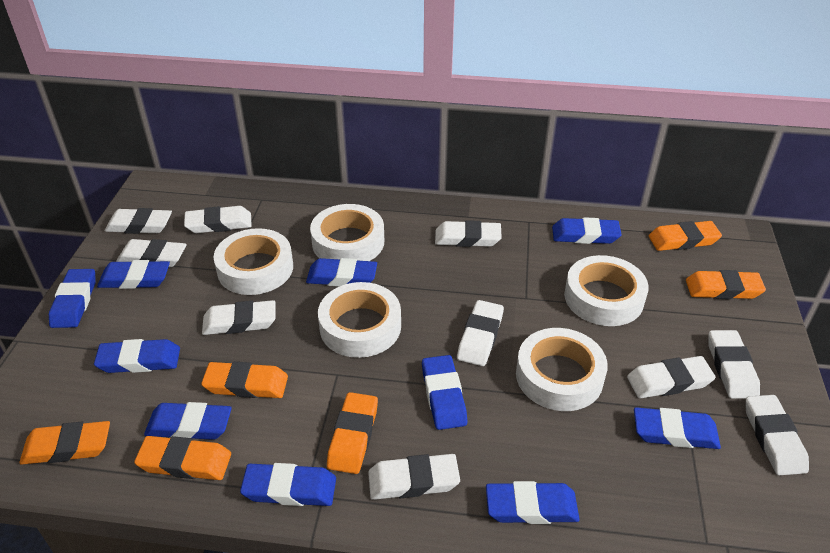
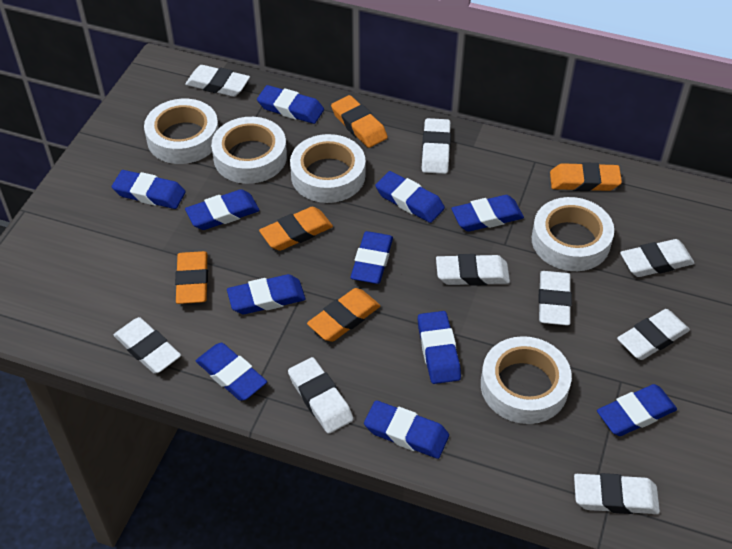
blue eraser: 10 -> 11
orange eraser: 6 -> 5
white eraser: 10 -> 9

